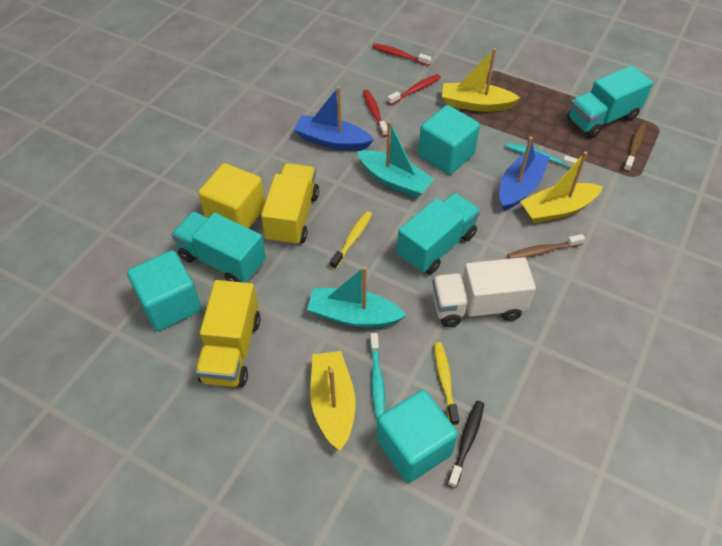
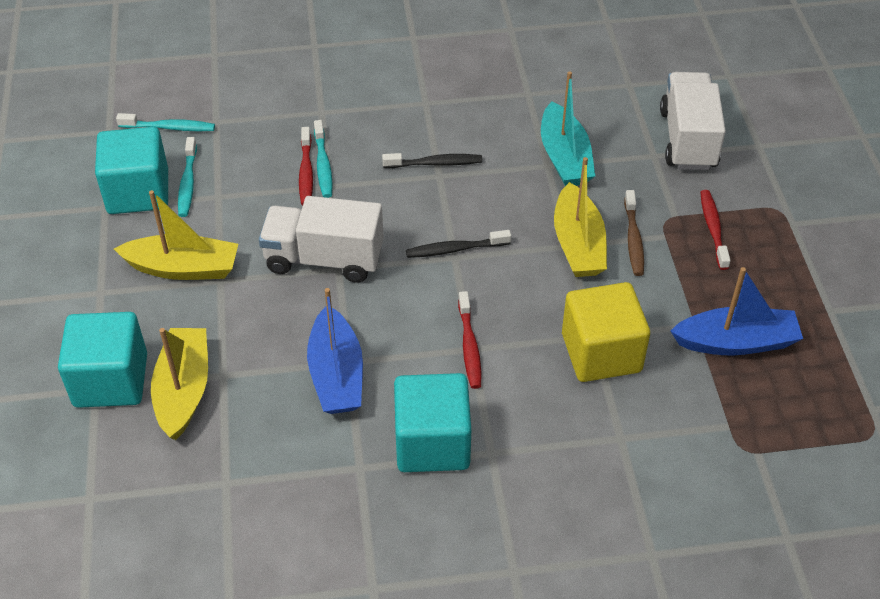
black toothbrush: 1 -> 2
brown toothbrush: 2 -> 1
turquoise boat: 2 -> 1
turquoise toothbrush: 2 -> 3
turquoise truck: 3 -> 0
white truck: 1 -> 2
yellow toothbrush: 2 -> 0
yellow truck: 2 -> 0

